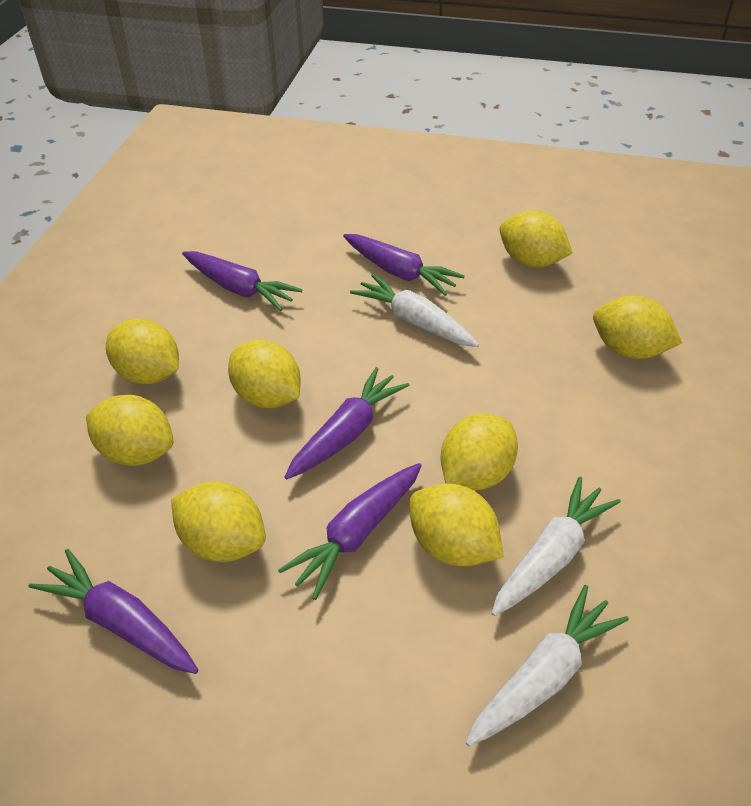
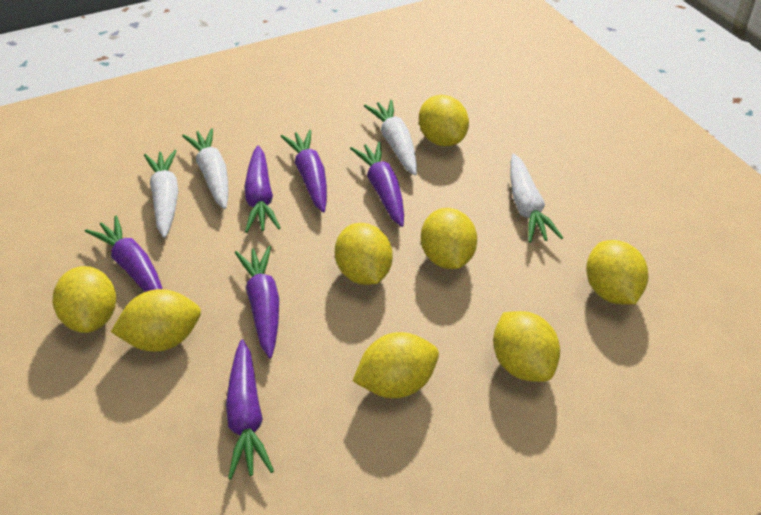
purple carrot: 5 -> 6
white carrot: 3 -> 4

